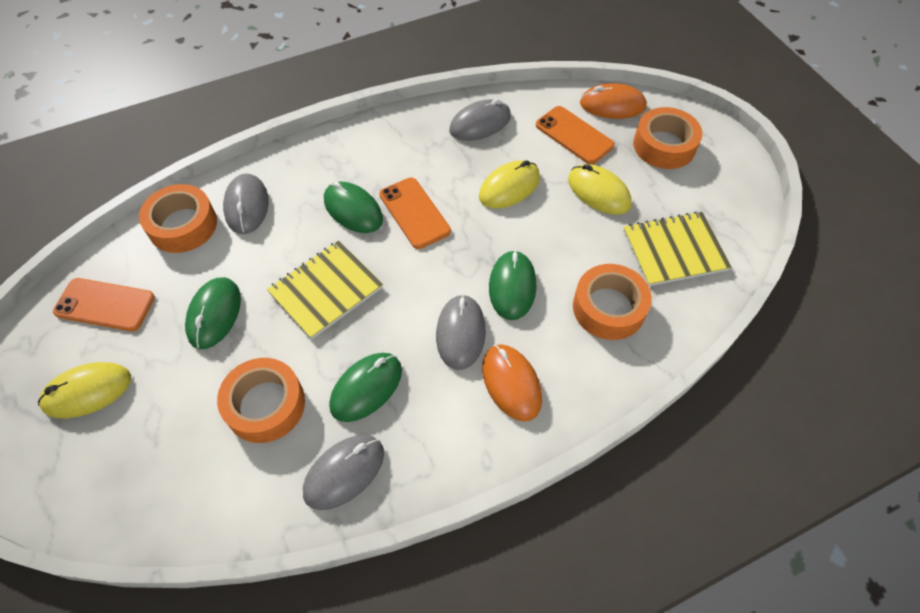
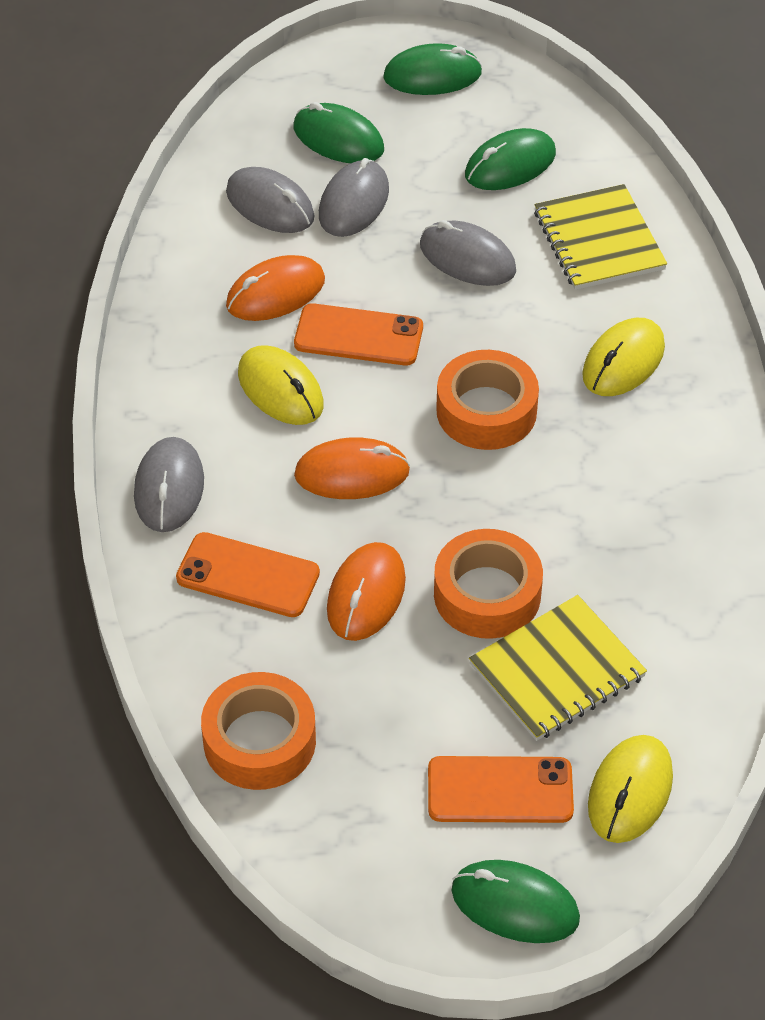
orange mouse: 2 -> 3
orange tape: 4 -> 3

